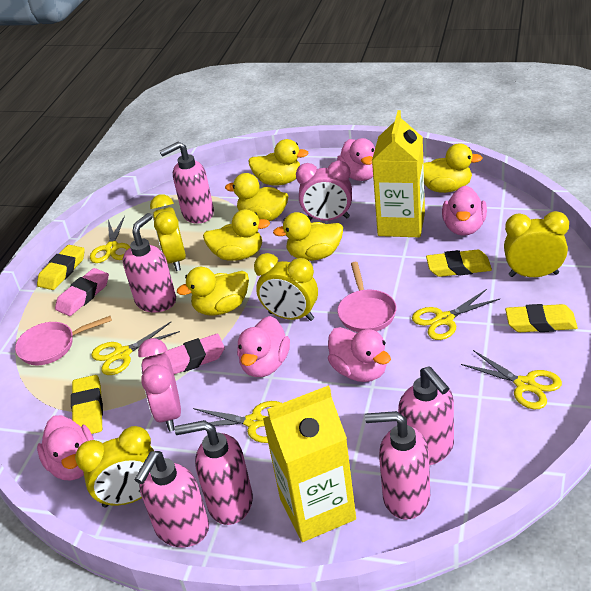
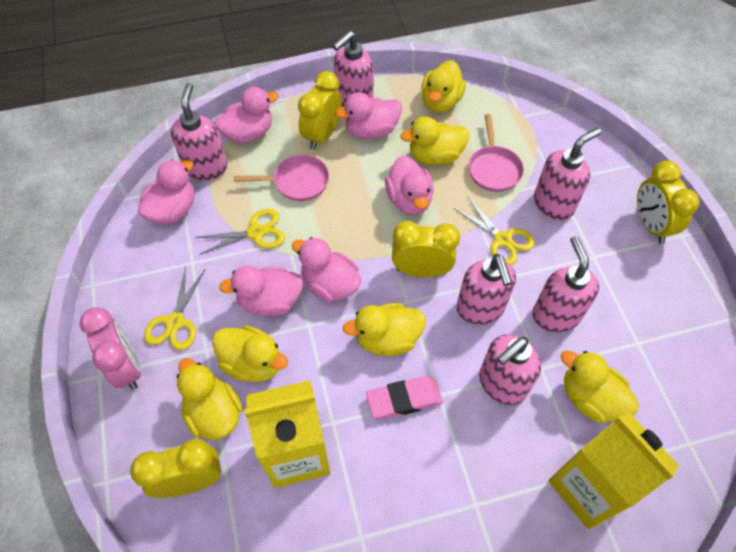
pink clock: 2 -> 1
pink duck: 5 -> 6
pink eraser: 2 -> 1
yellow eraser: 4 -> 0
yellow scissors: 5 -> 3

